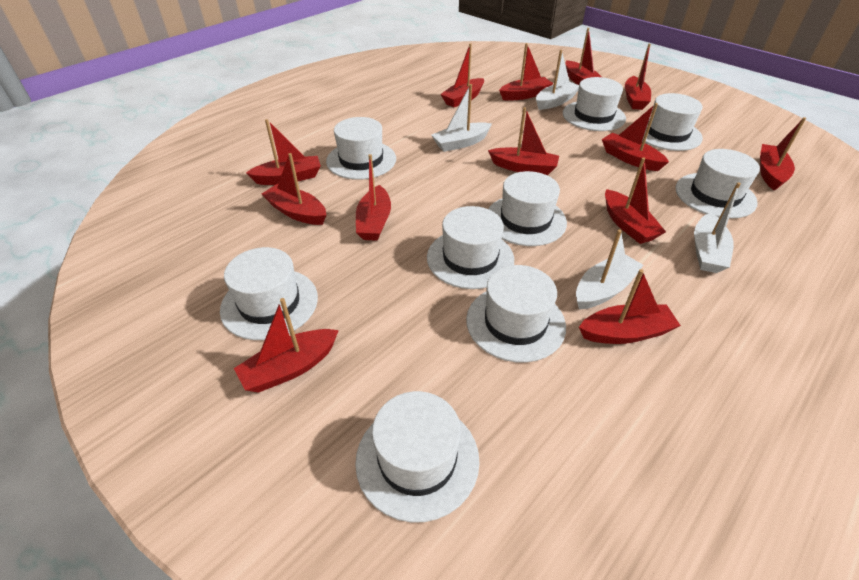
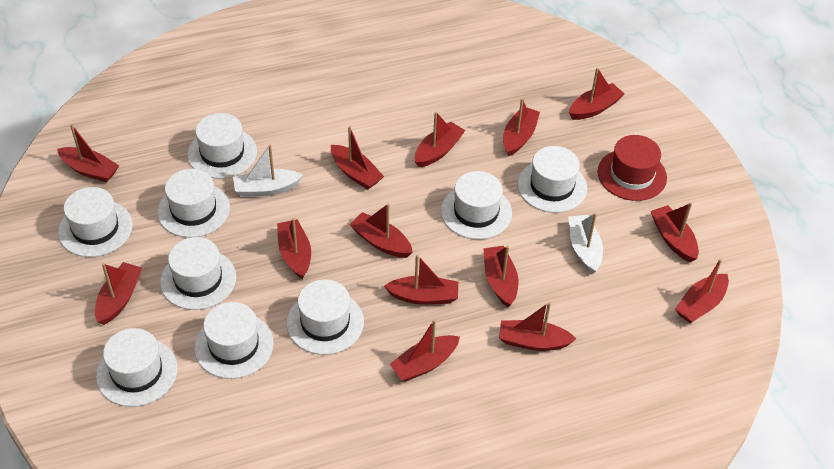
red boat: 13 -> 14
red hat: 0 -> 1
white boat: 4 -> 2

